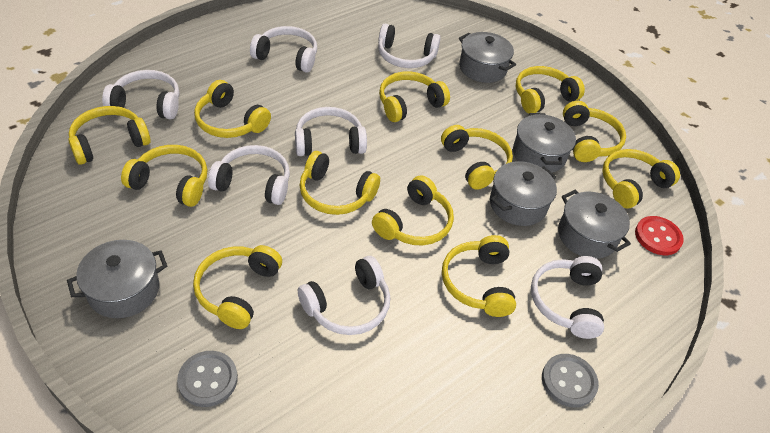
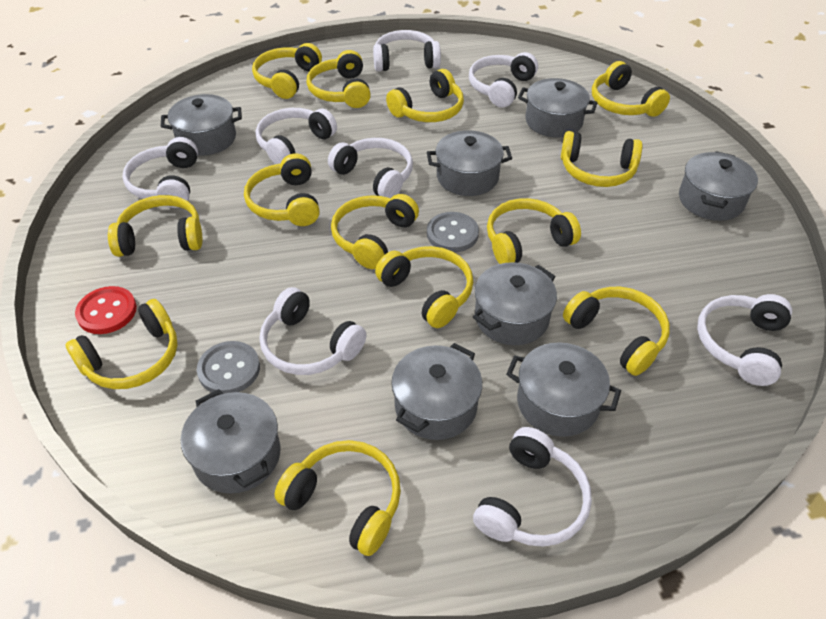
grey pot: 5 -> 8
white headphones: 7 -> 8
yellow headphones: 12 -> 13

